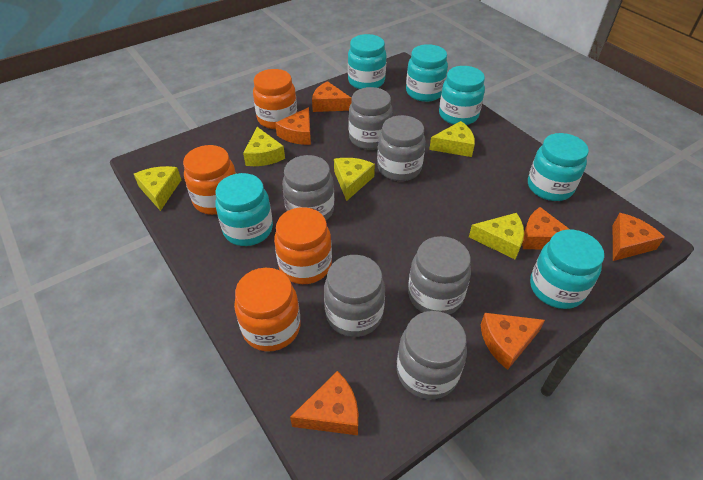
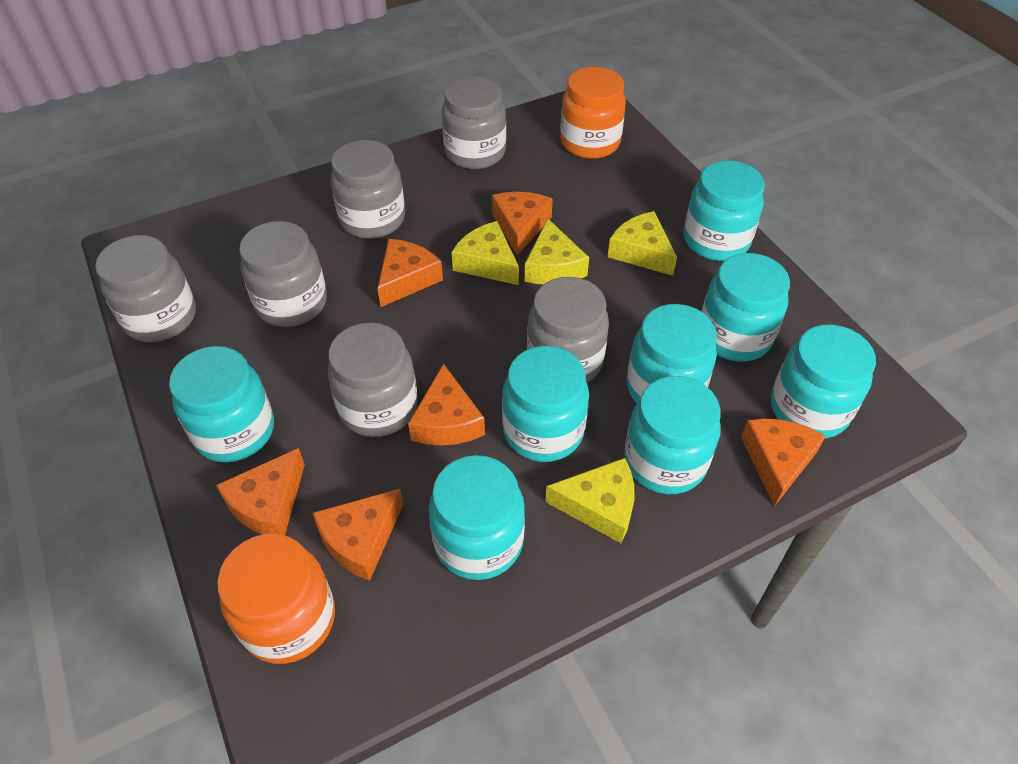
orange jar: 4 -> 2
turquoise jar: 6 -> 8
yellow cheese: 5 -> 4

